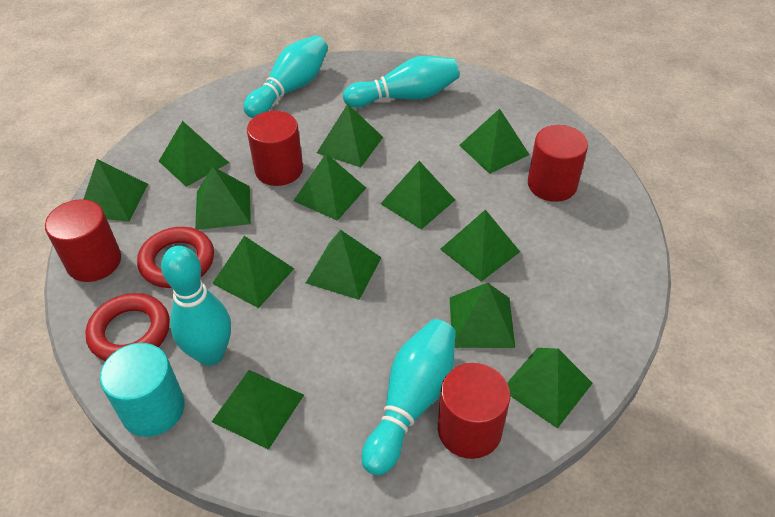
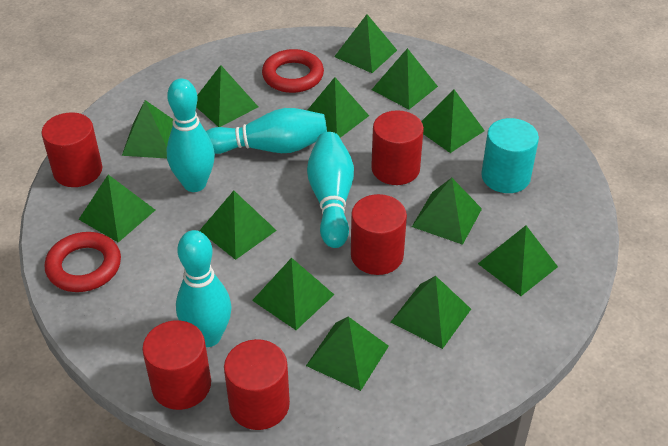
red cylinder: 4 -> 5

